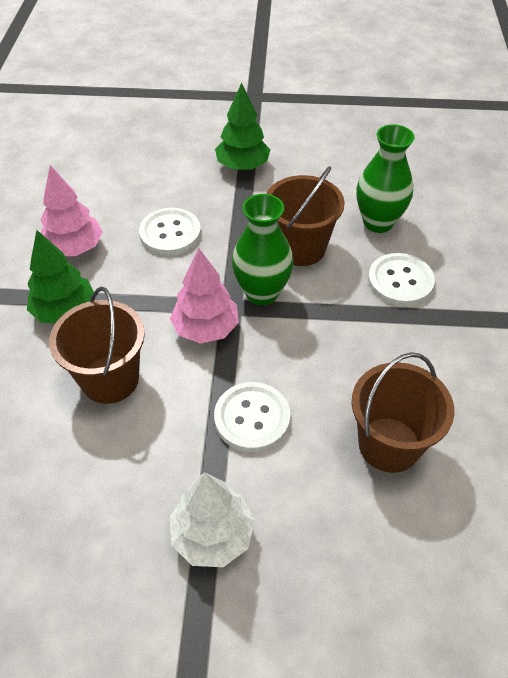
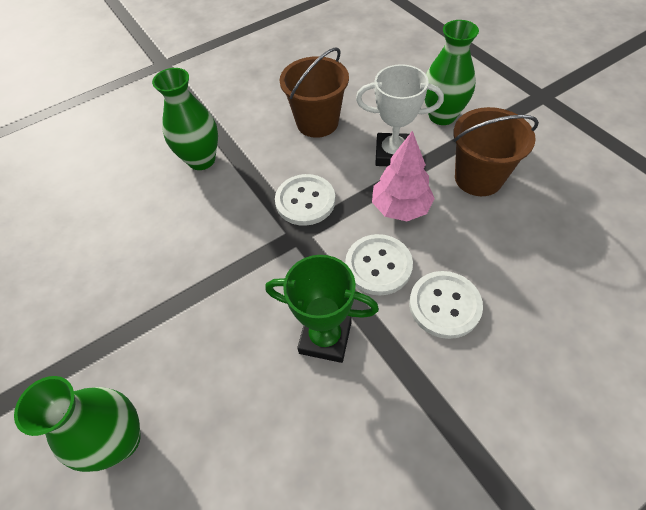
brown bucket: 3 -> 2
green tree: 2 -> 0
green trophy: 0 -> 1
green vase: 2 -> 3
pink tree: 2 -> 1
white tree: 1 -> 0
white trophy: 0 -> 1

